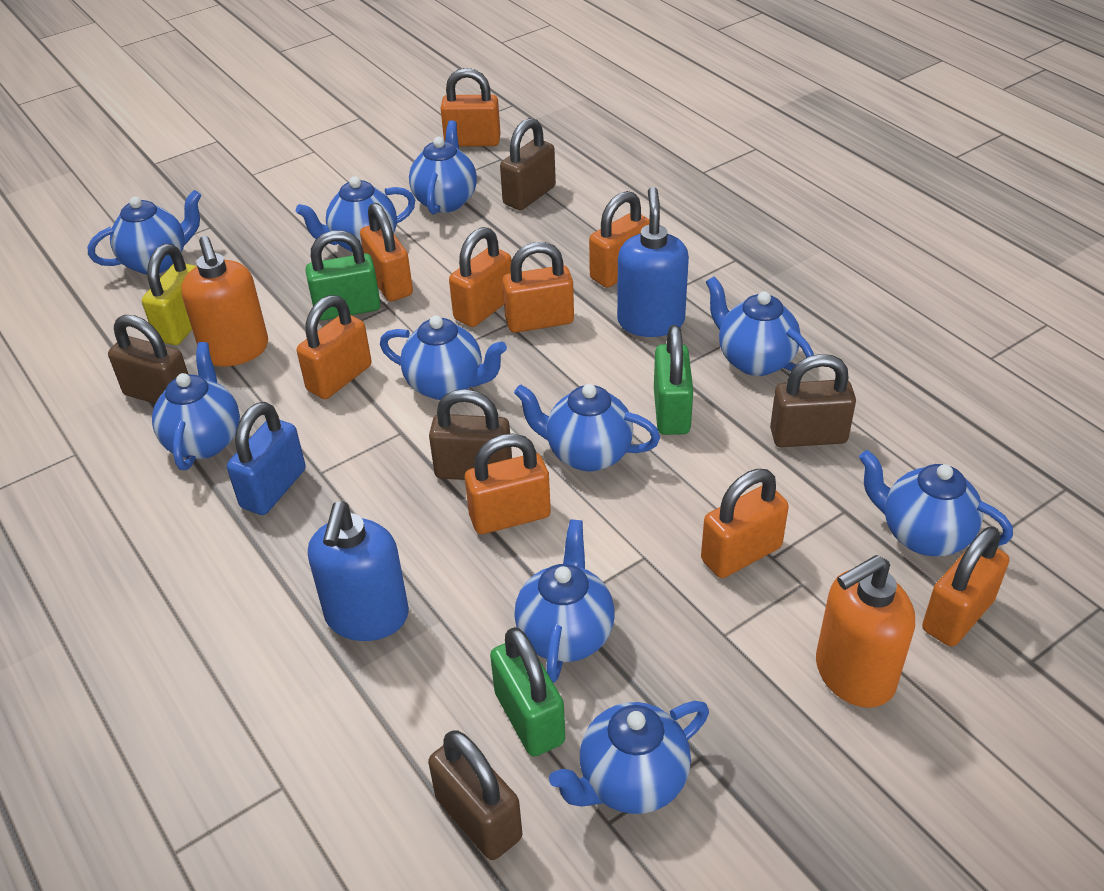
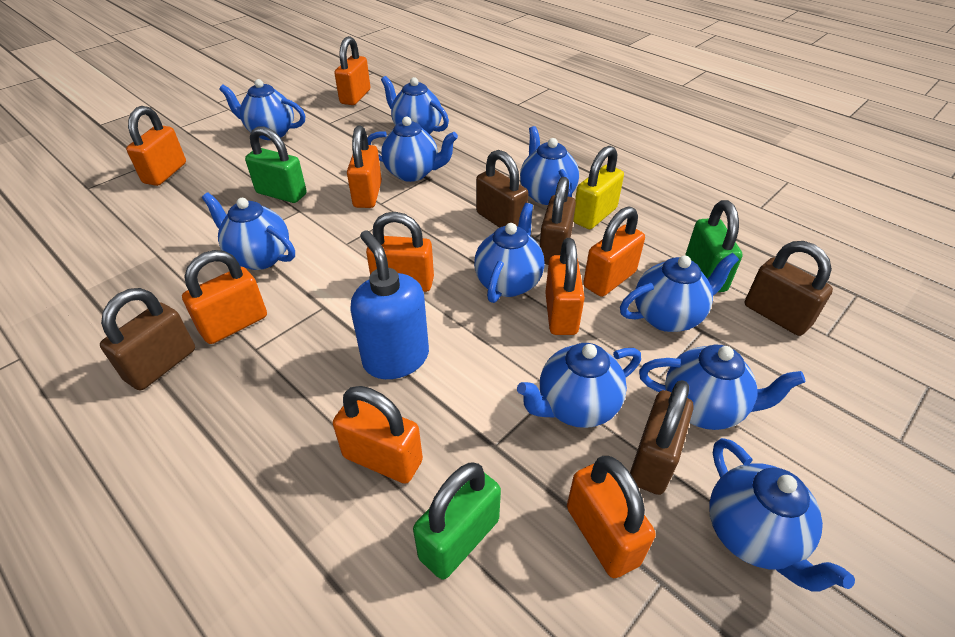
blue padlock: 1 -> 0
blue soap dispenser: 2 -> 1
orange soap dispenser: 2 -> 0

